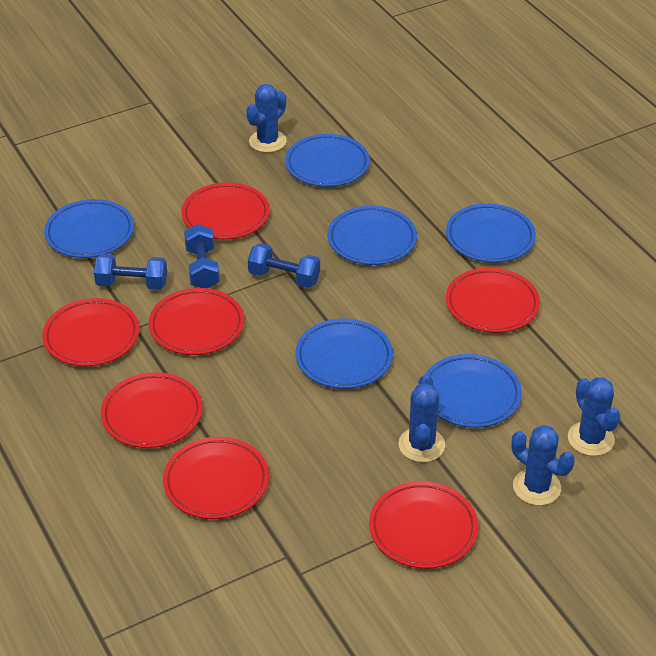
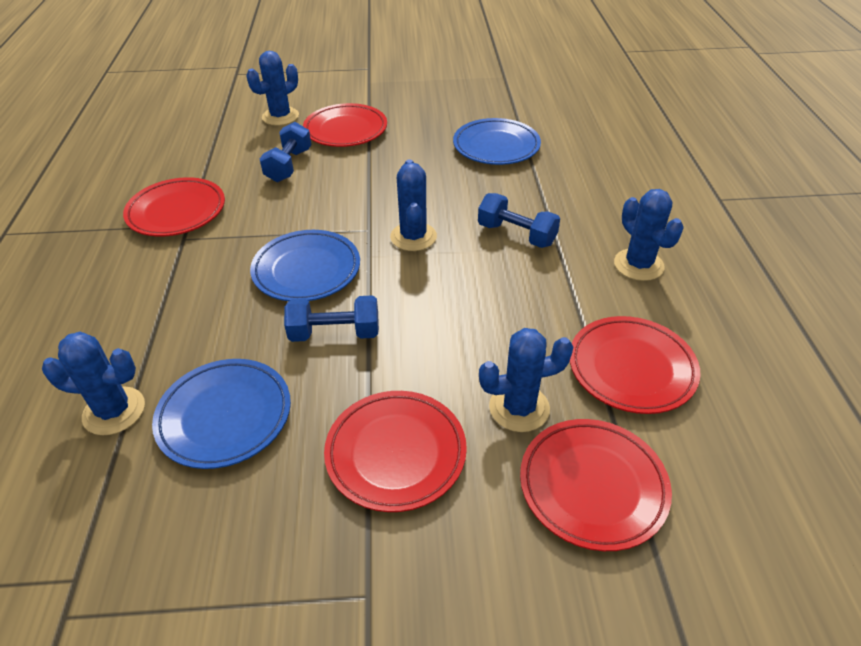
blue cactus: 4 -> 5
blue plate: 6 -> 3
red plate: 7 -> 5

